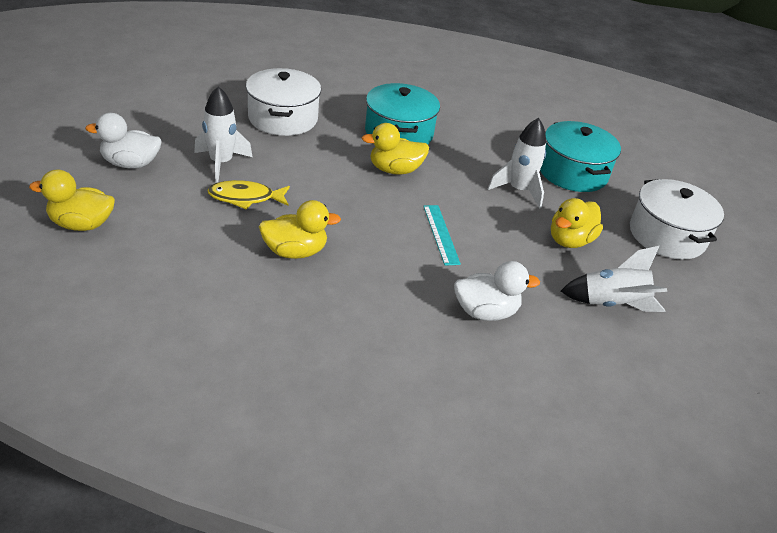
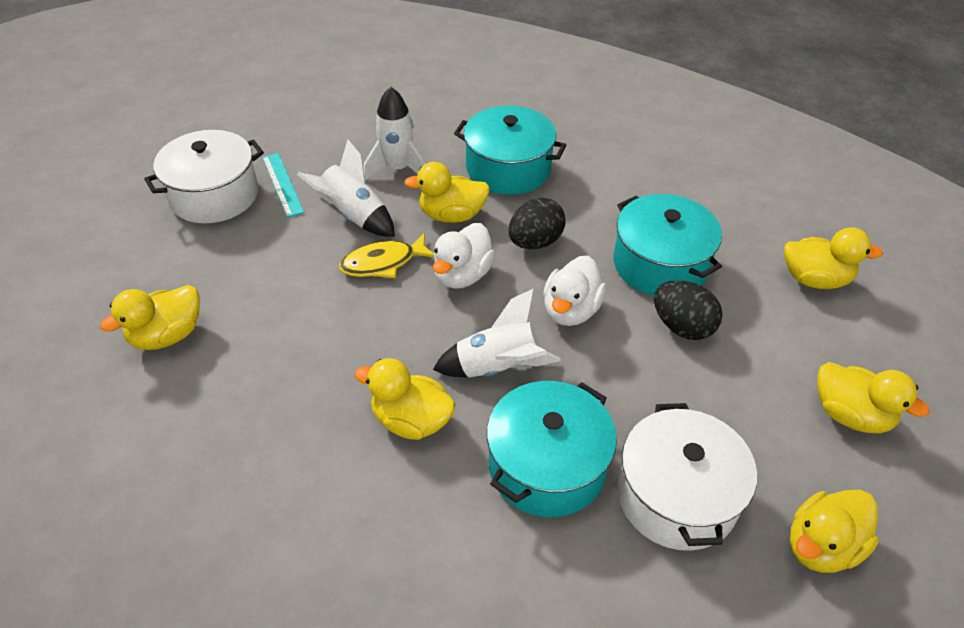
black egg: 0 -> 2
turquoise pot: 2 -> 3
yellow duck: 4 -> 6

